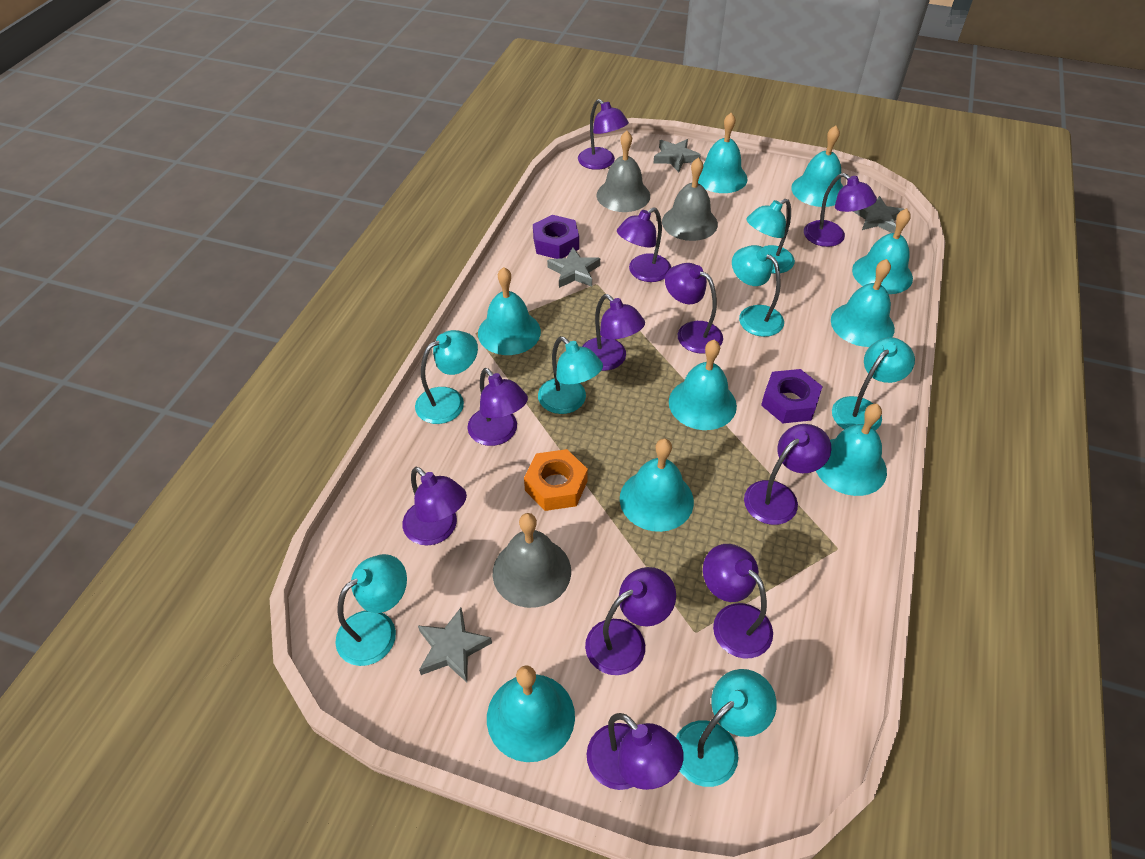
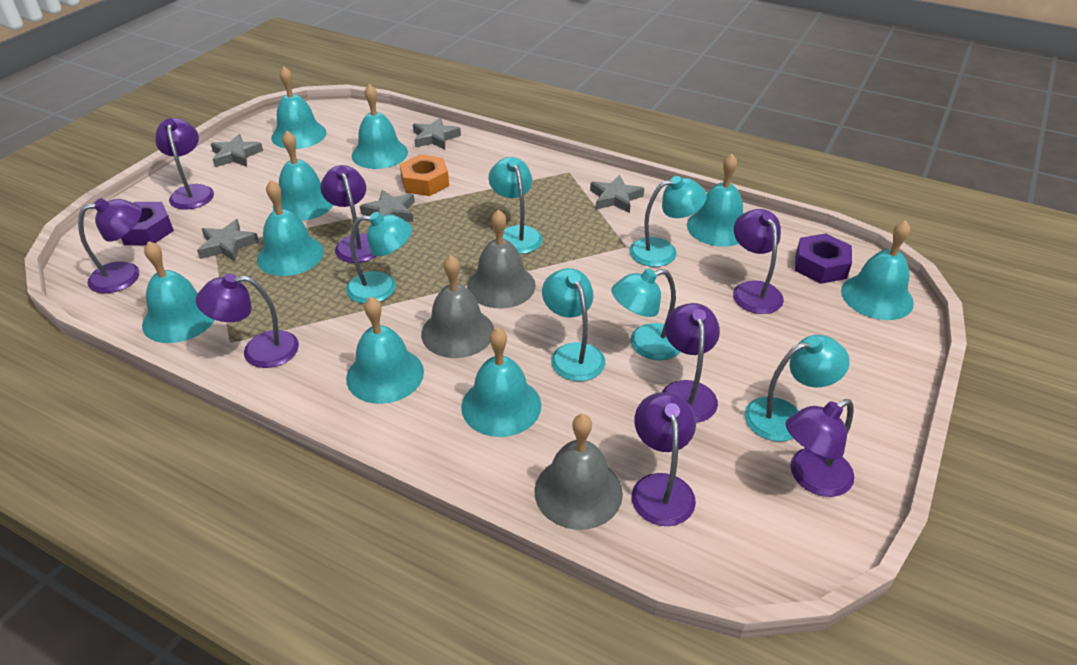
grey star: 4 -> 5
purple lamp: 11 -> 8
turquoise lamp: 7 -> 6

